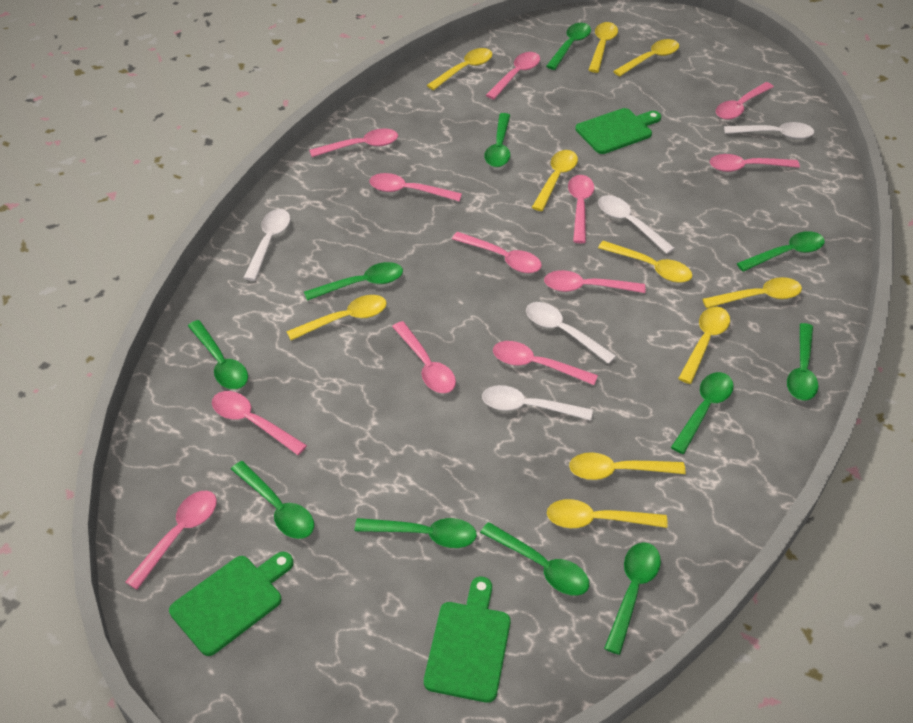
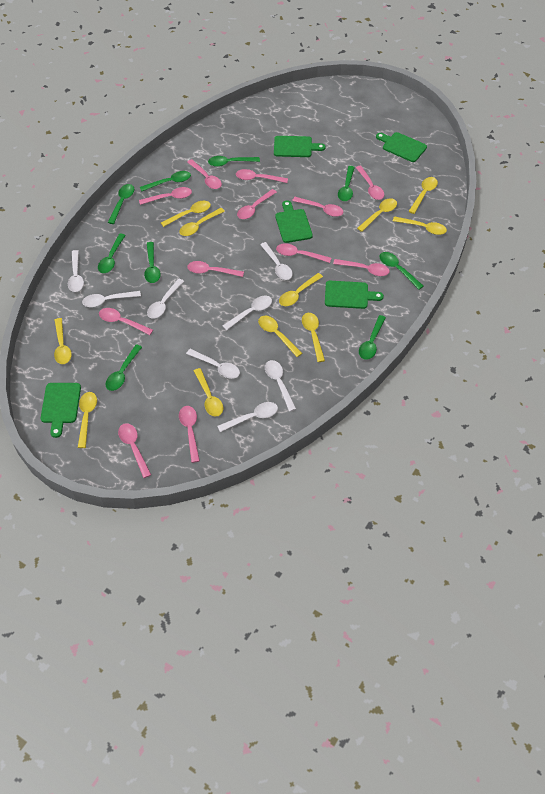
green cutting board: 3 -> 5
green spoon: 11 -> 9
white spoon: 5 -> 8
yellow spoon: 10 -> 11

